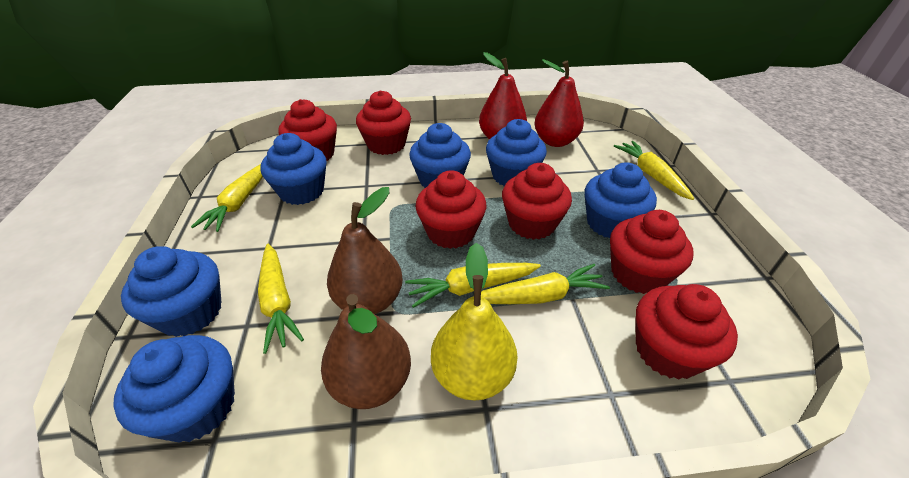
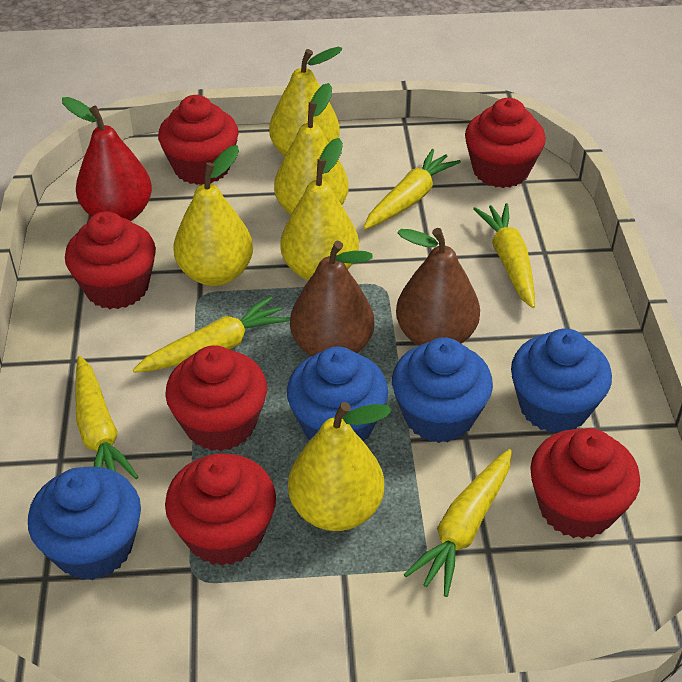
blue cupcake: 6 -> 4
red pear: 2 -> 1
yellow pear: 1 -> 5

